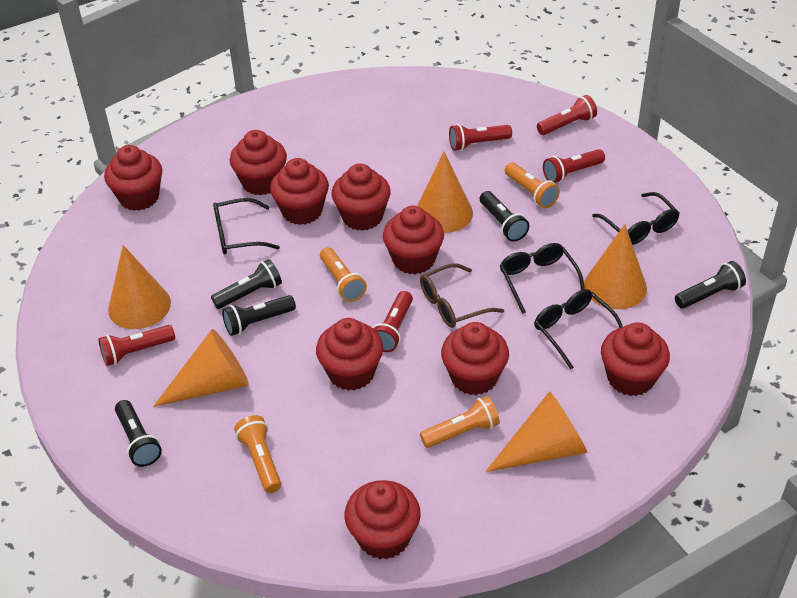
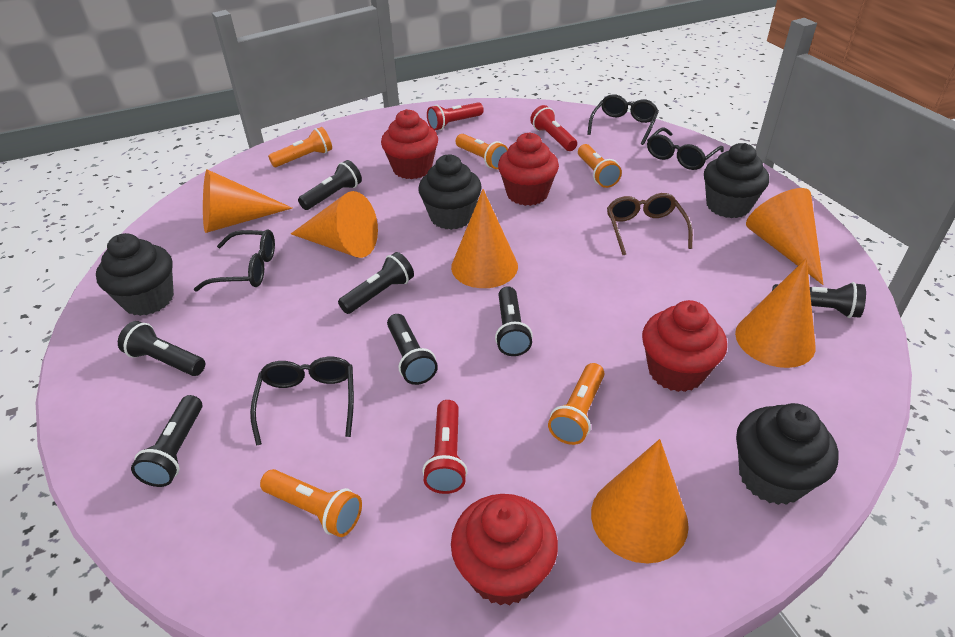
black cupcake: 0 -> 4
black flashlight: 5 -> 7
orange cone: 5 -> 6
orange flashlight: 4 -> 5
red cupcake: 9 -> 4
red flashlight: 5 -> 3

